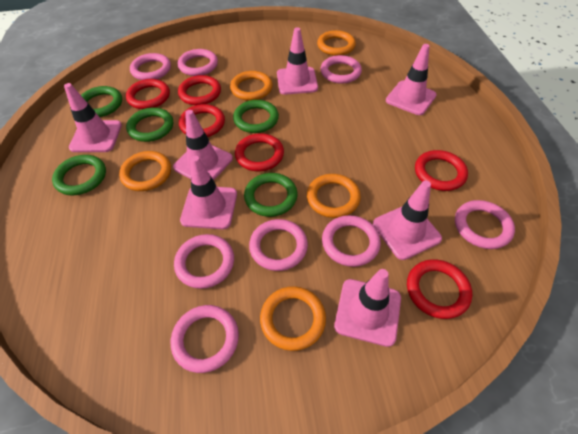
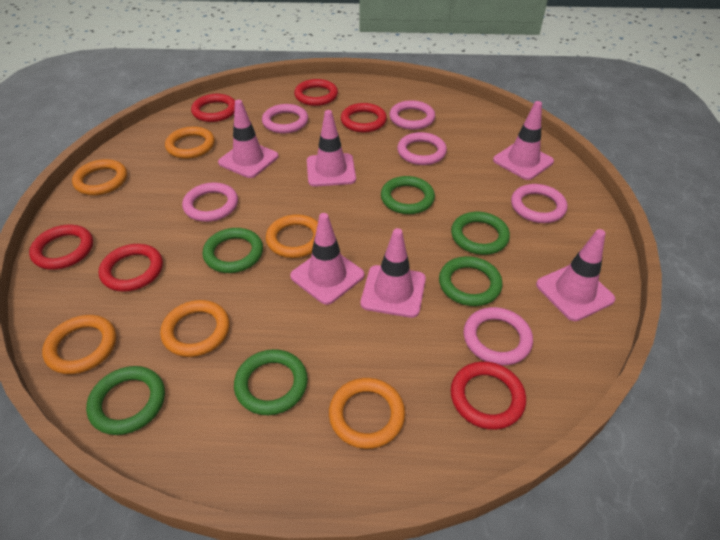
green ring: 5 -> 6
orange ring: 5 -> 6
pink ring: 8 -> 6
pink traffic cone: 7 -> 6

